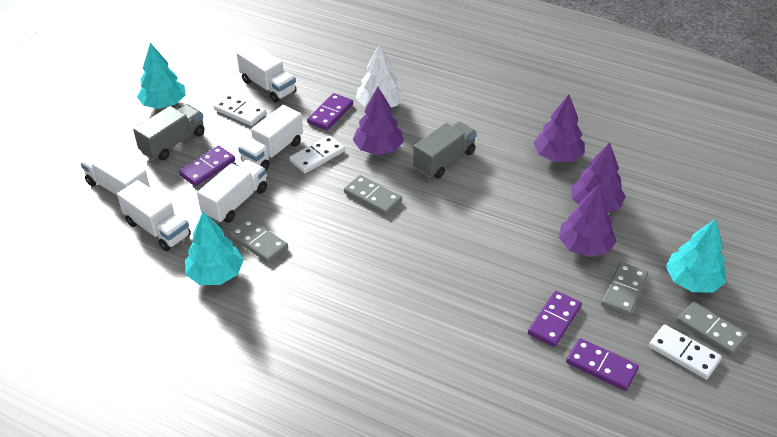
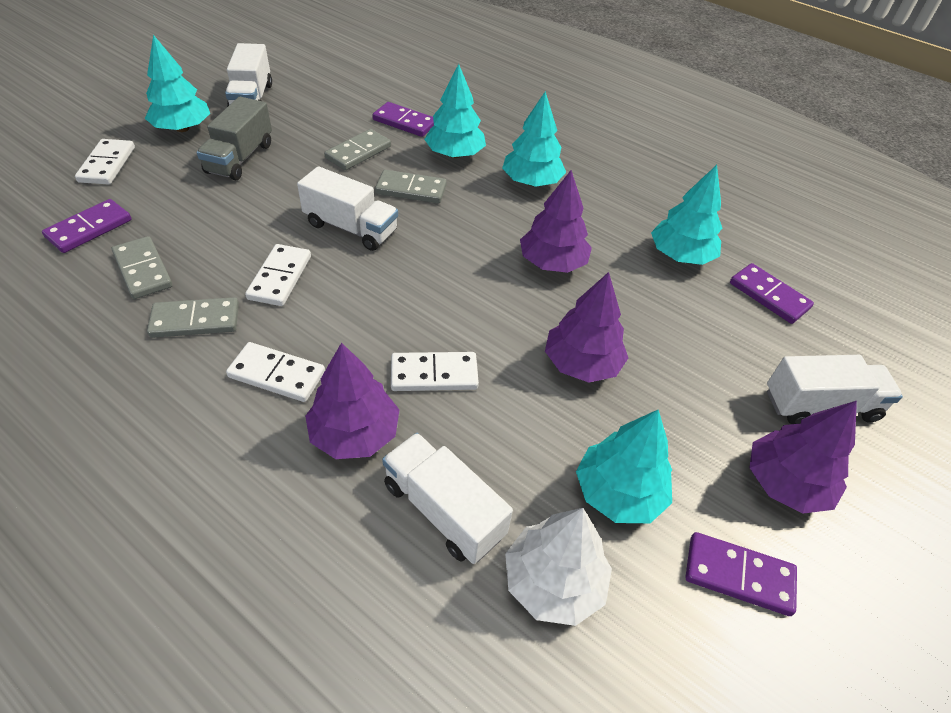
grey truck: 2 -> 1
turquoise tree: 3 -> 5
white domino: 3 -> 4
white truck: 5 -> 4

